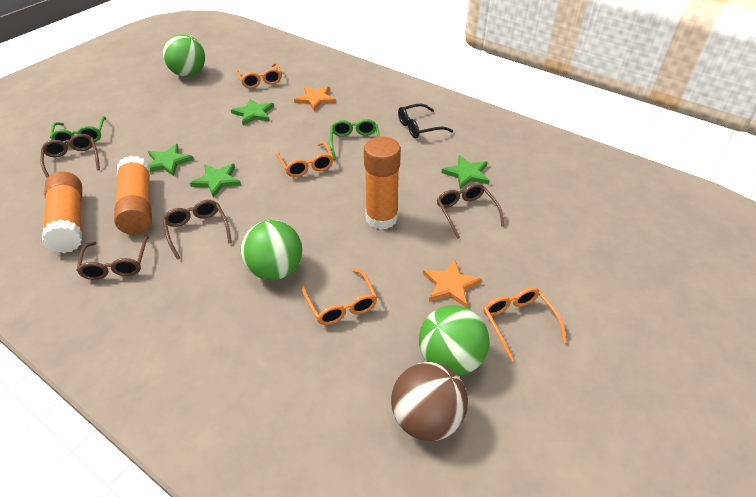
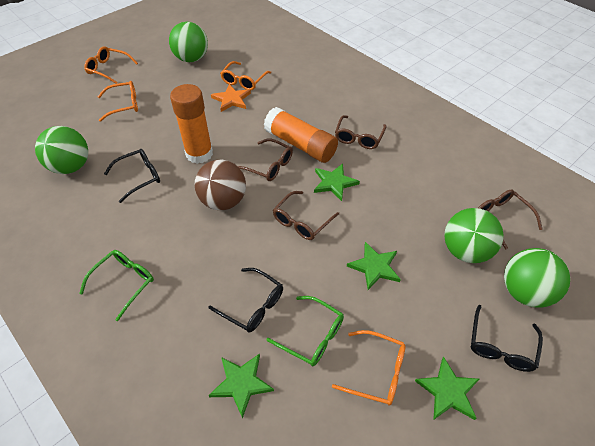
black glasses: 1 -> 3
green ball: 3 -> 4
orange glue stick: 3 -> 2
orange star: 2 -> 1

